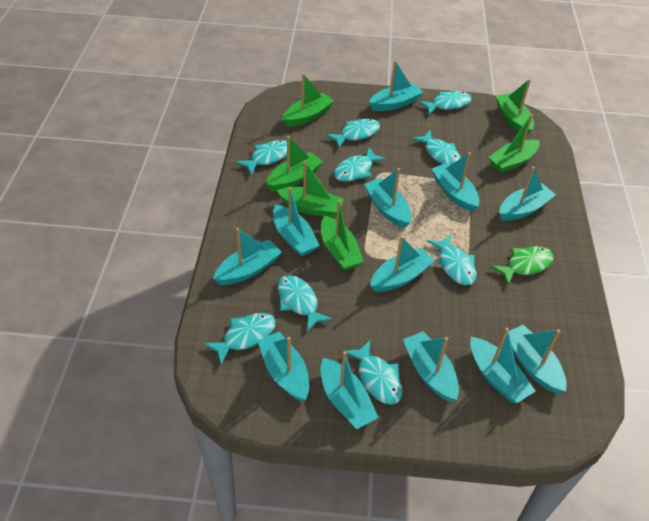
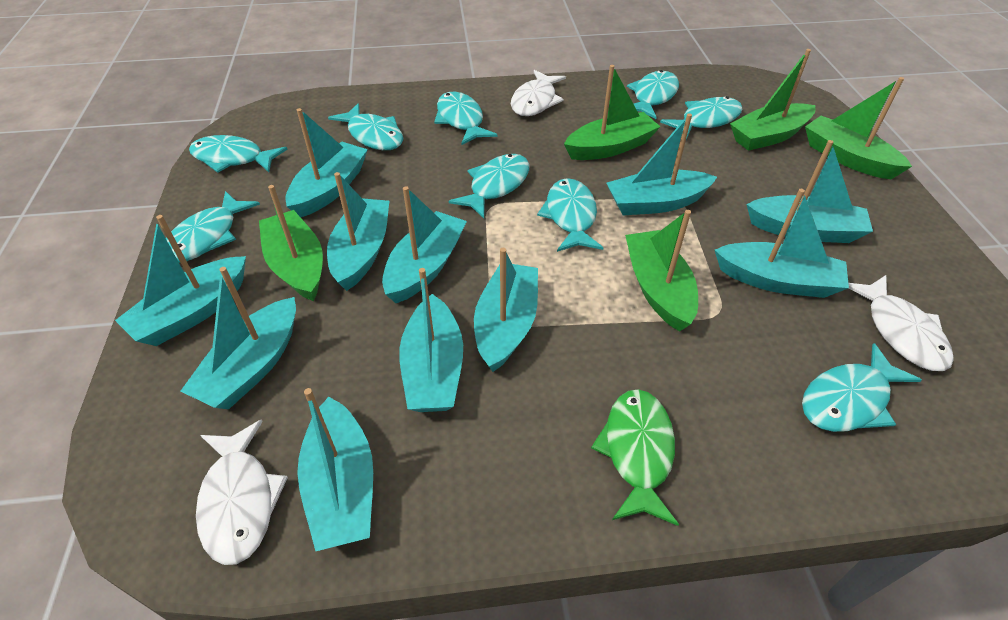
green boat: 6 -> 5
turquoise boat: 12 -> 11
white fish: 0 -> 3

